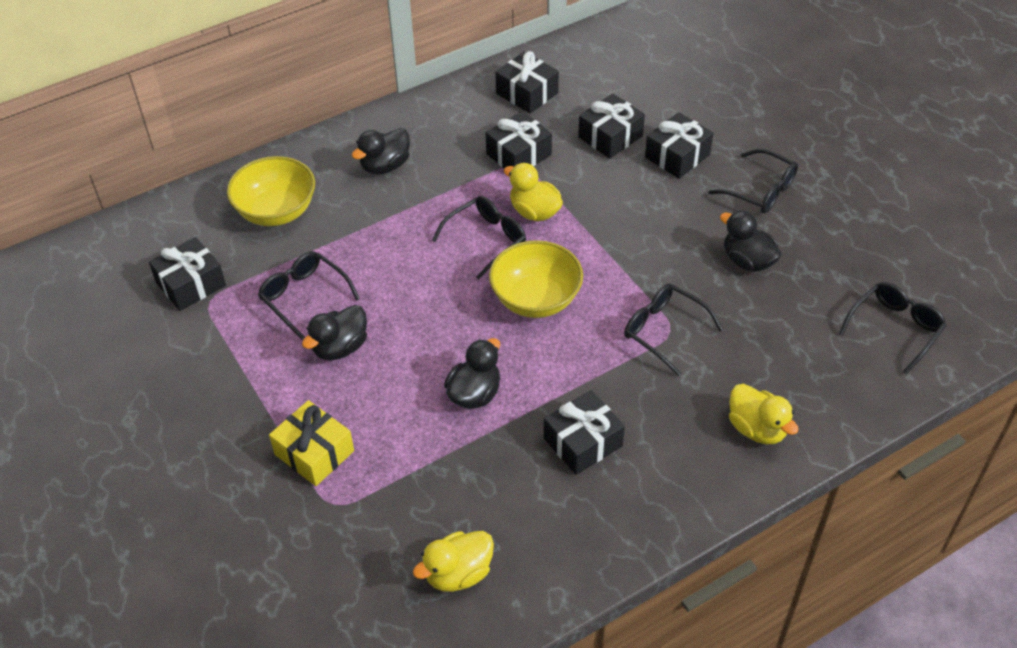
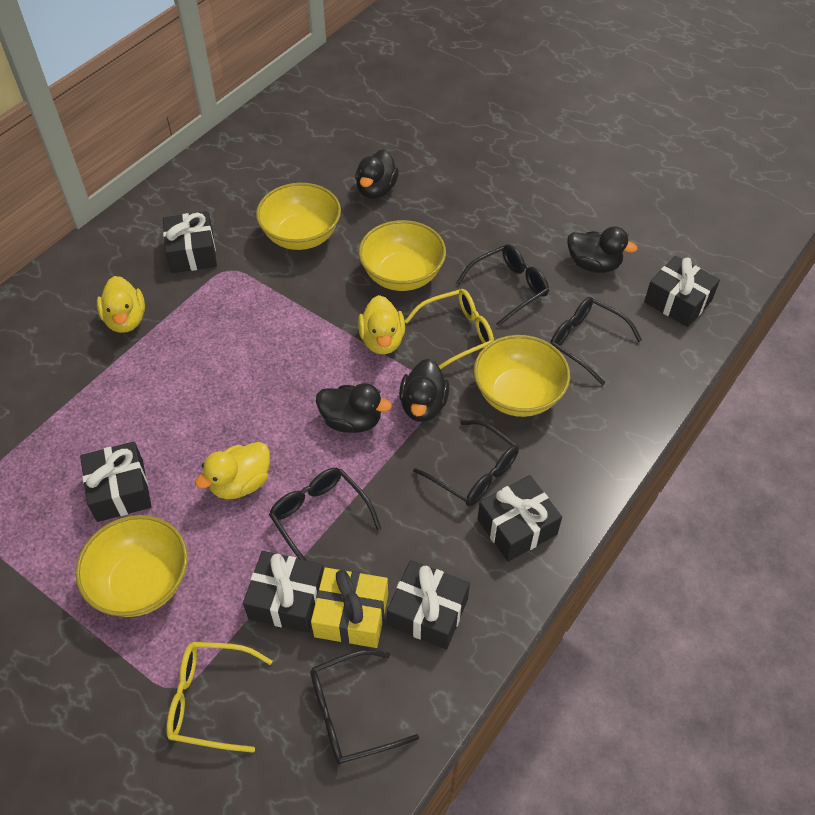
yellow bowl: 2 -> 4
yellow glasses: 0 -> 2

